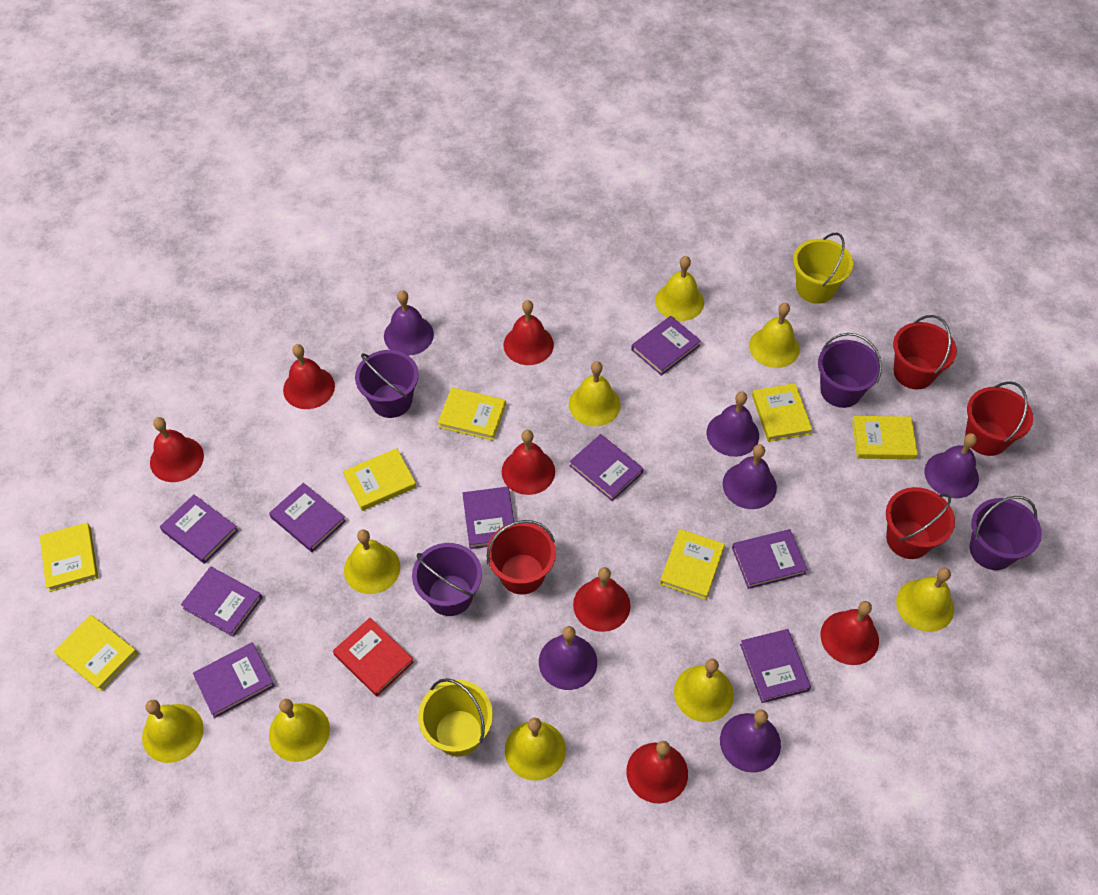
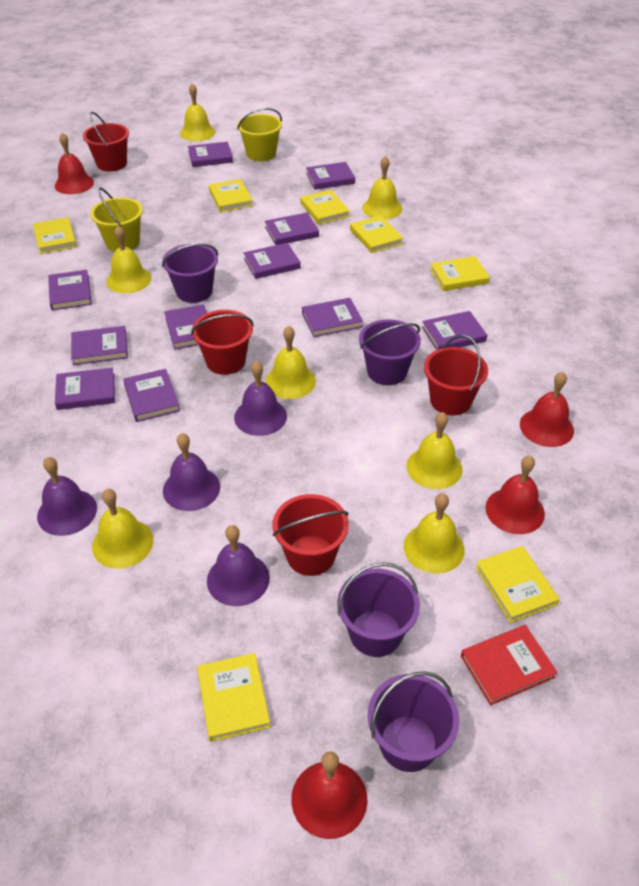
purple bell: 6 -> 4
purple book: 9 -> 11
red bell: 7 -> 4
yellow bell: 9 -> 7

